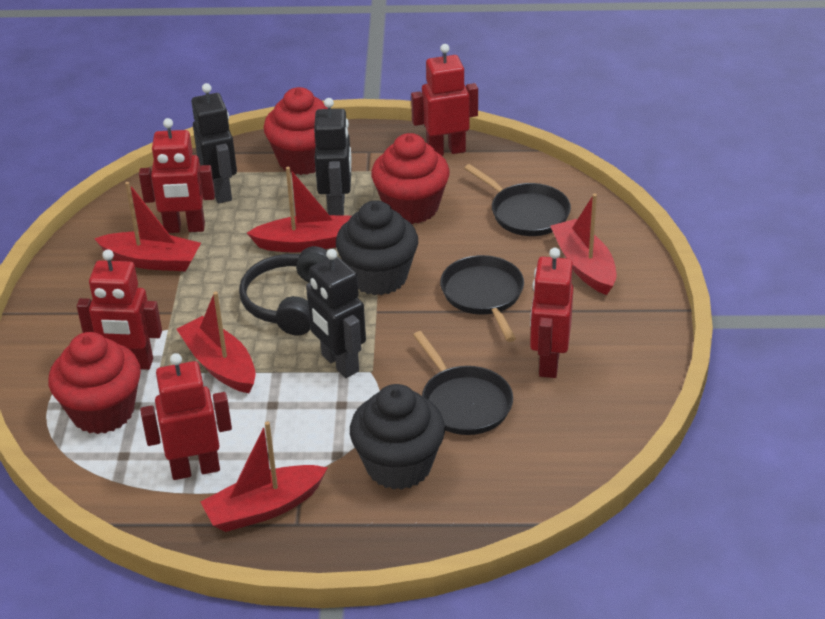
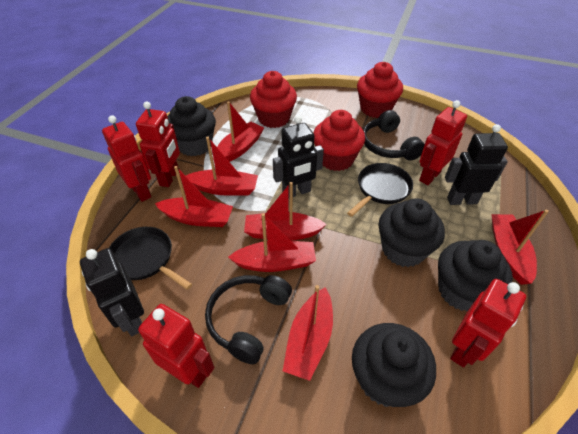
black cupcake: 2 -> 4
black headphones: 1 -> 2
black pan: 3 -> 2
red boat: 5 -> 7

